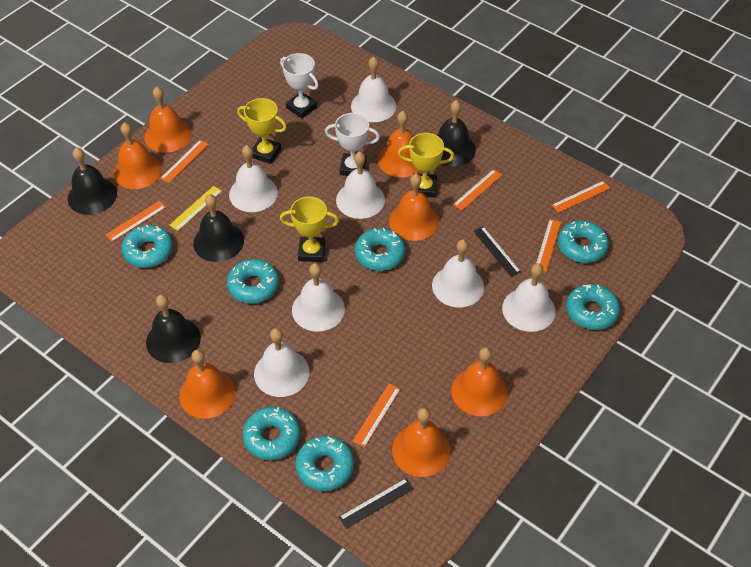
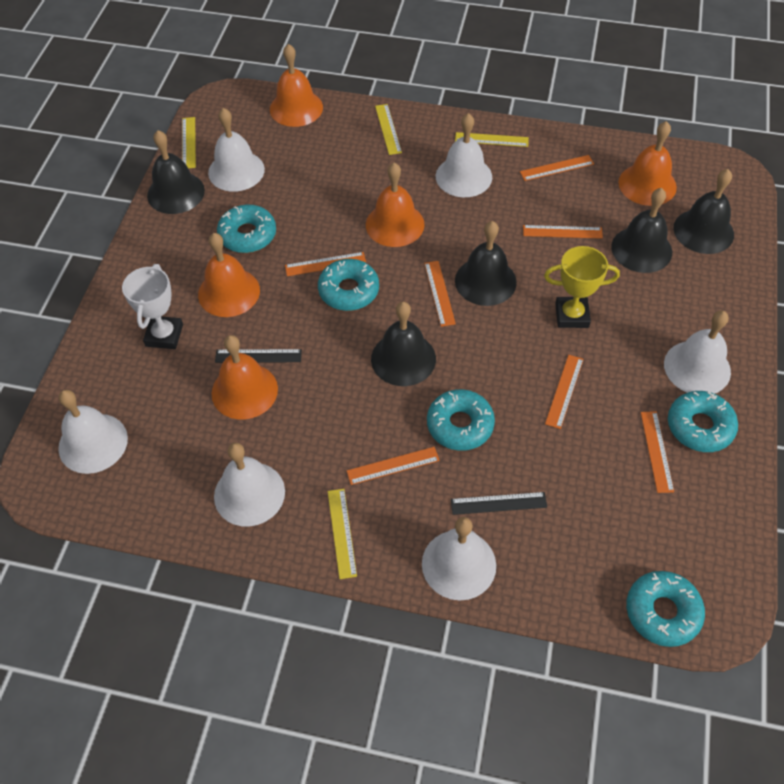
black bell: 4 -> 5
orange bell: 7 -> 5
orange ruler: 6 -> 7
turquoise donut: 7 -> 5
white bell: 7 -> 6
white trophy: 2 -> 1
yellow ruler: 1 -> 4
yellow trophy: 3 -> 1

